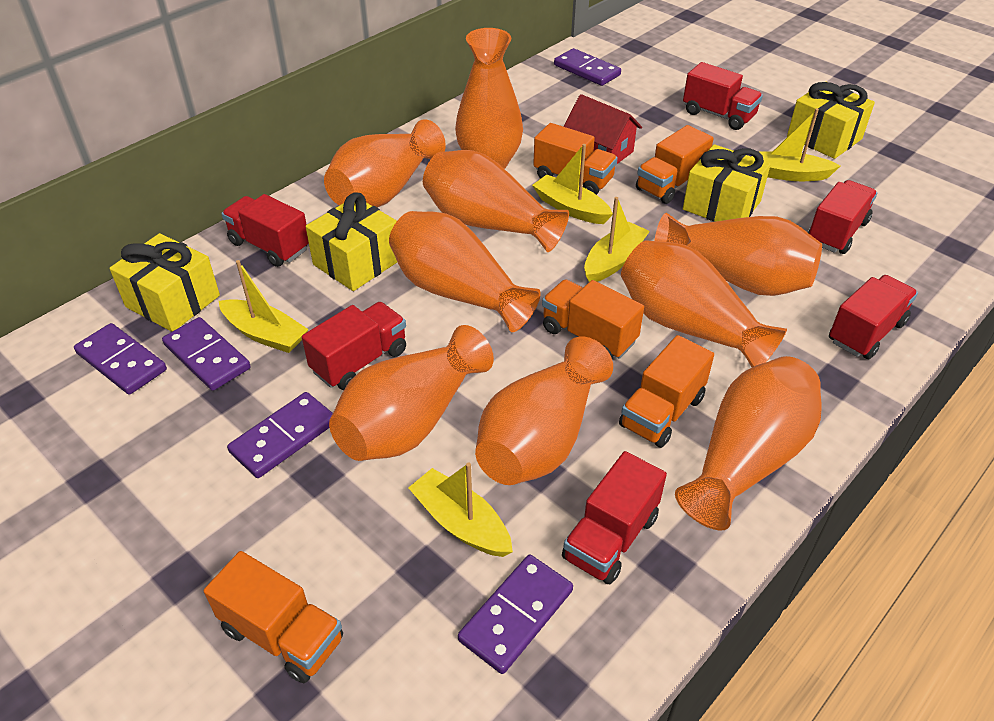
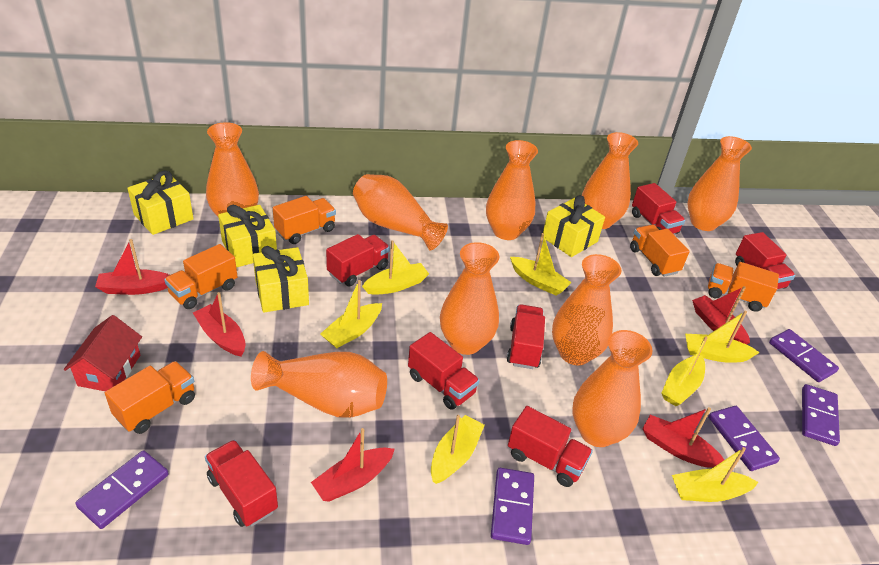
red boat: 0 -> 5
red truck: 6 -> 7
yellow boat: 5 -> 7

